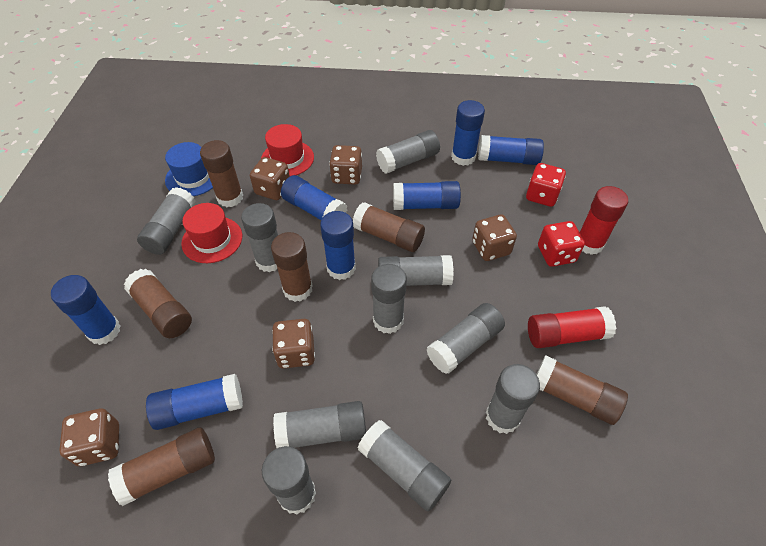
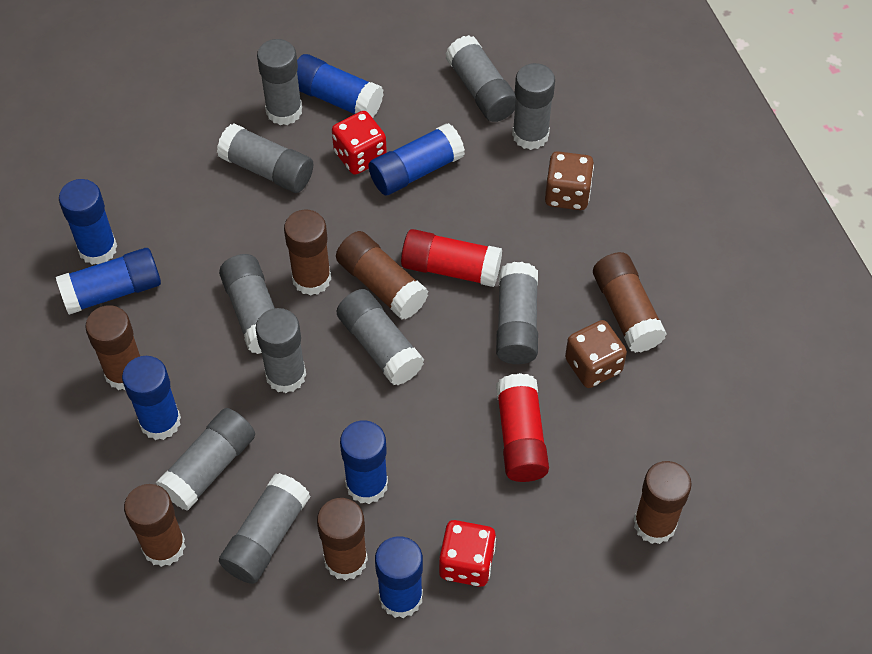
blue hat: 1 -> 0
brown dice: 5 -> 2
brown glue stick: 6 -> 7
red hat: 2 -> 0

